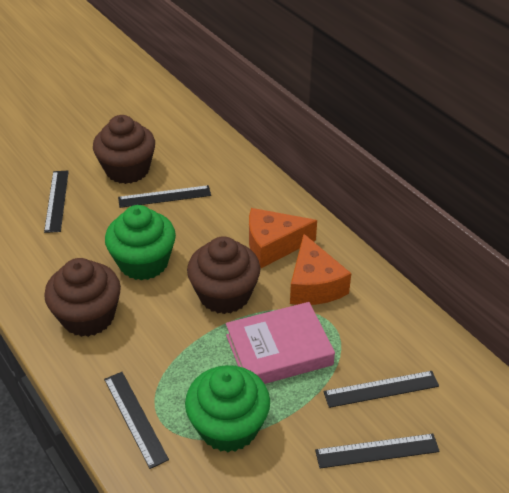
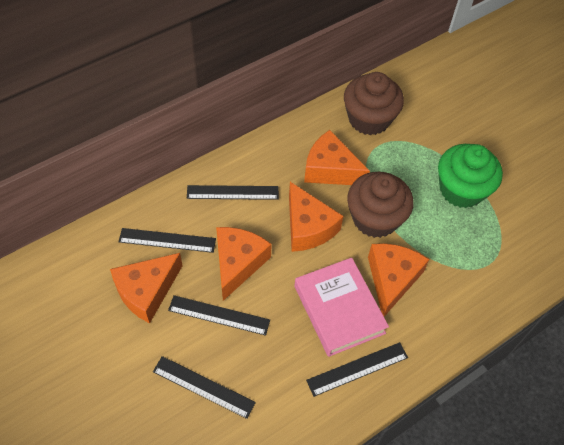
brown cupcake: 3 -> 2
green cupcake: 2 -> 1
orange cheese: 2 -> 5

